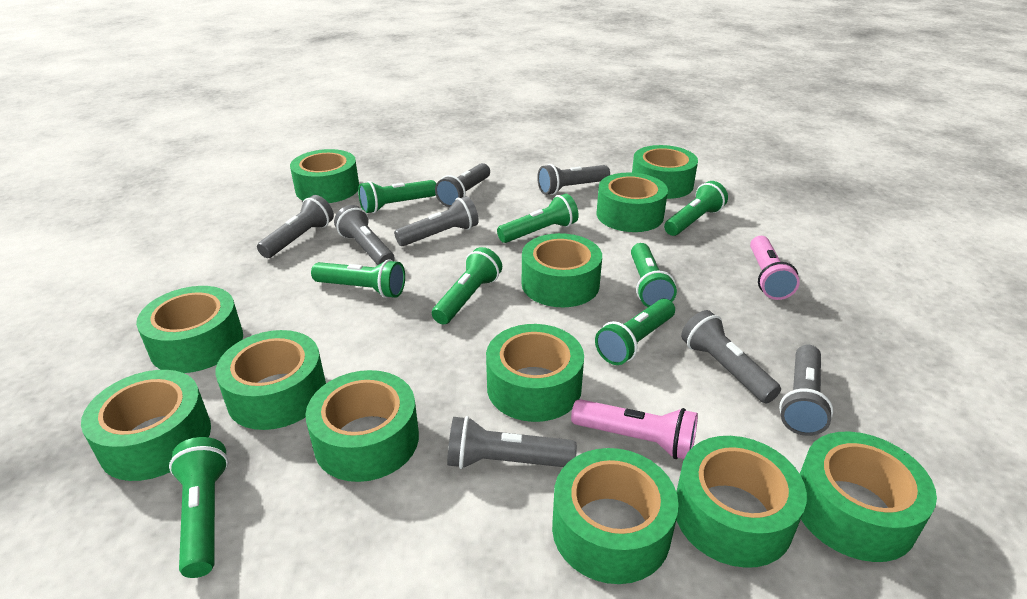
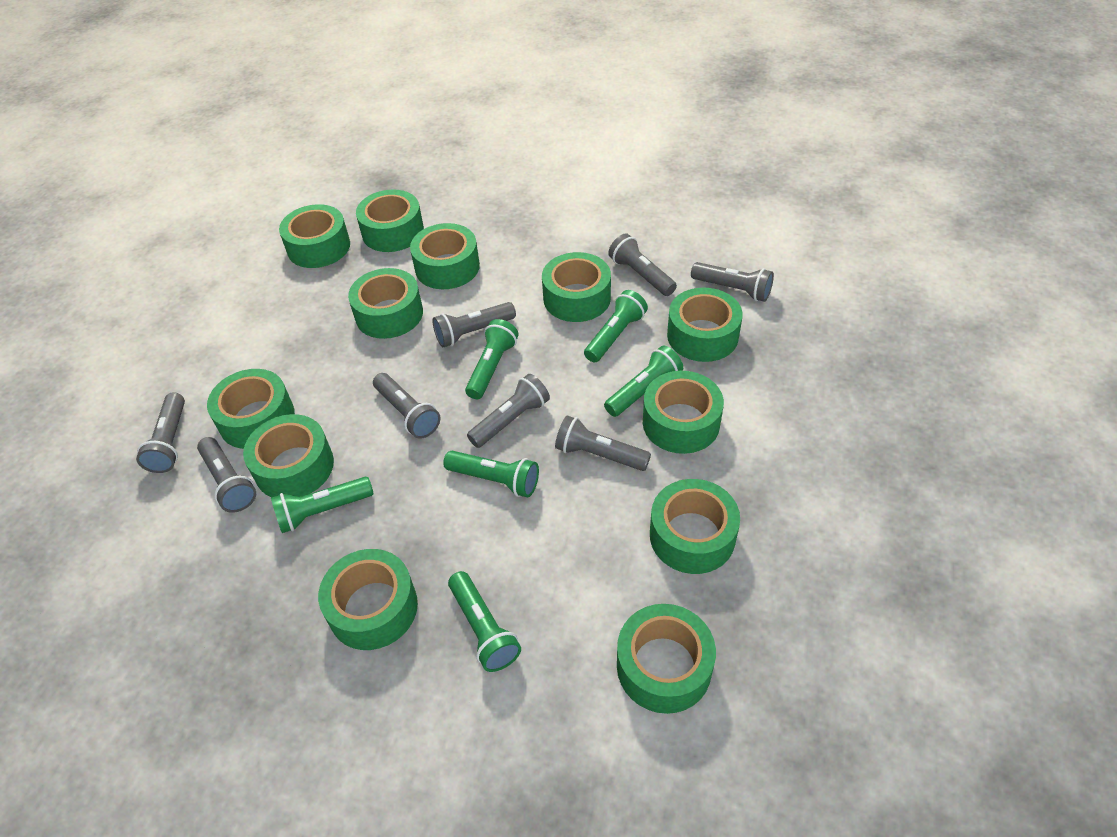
green flashlight: 8 -> 6
pink flashlight: 2 -> 0

